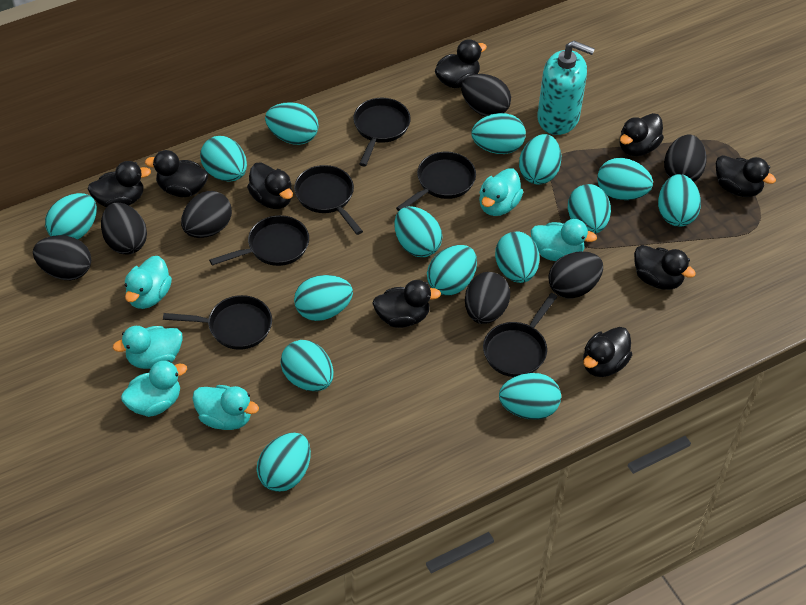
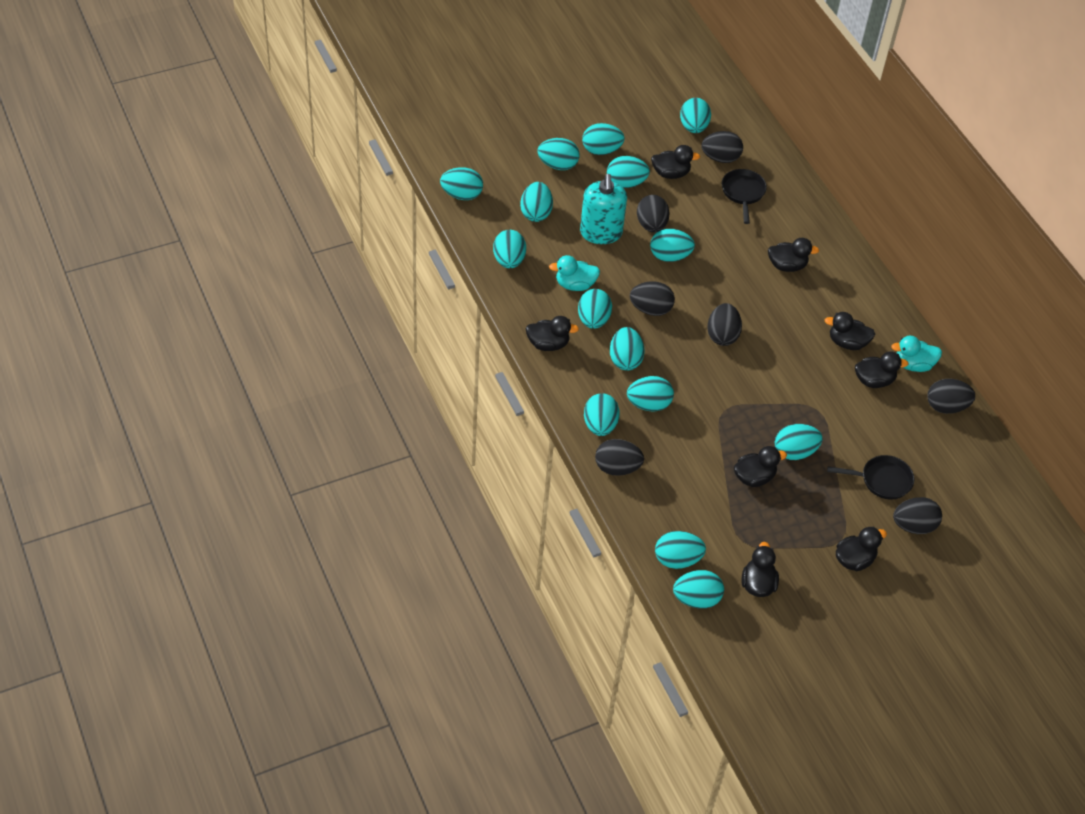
black duck: 9 -> 8
black pan: 6 -> 2
turquoise duck: 6 -> 2

